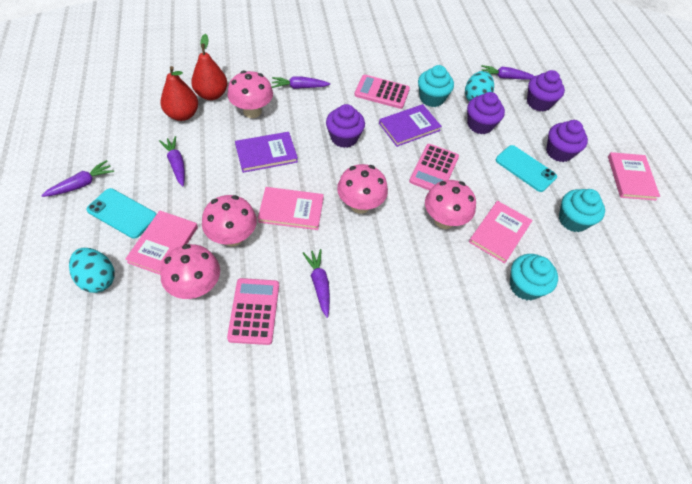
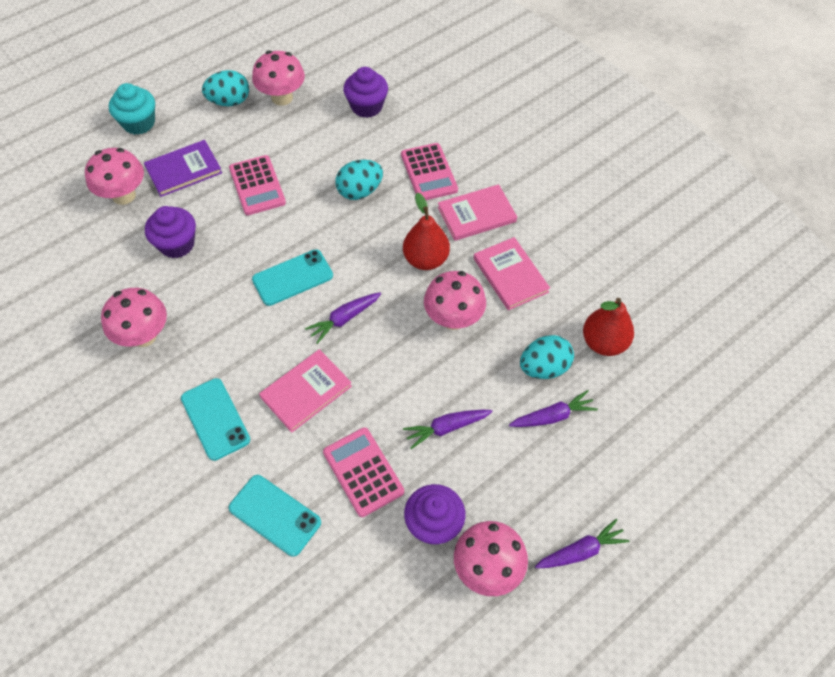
pink book: 4 -> 3
purple book: 2 -> 1
purple carrot: 5 -> 4
purple cupcake: 4 -> 3
turquoise cupcake: 3 -> 1
turquoise egg: 2 -> 3
turquoise phone: 2 -> 3

